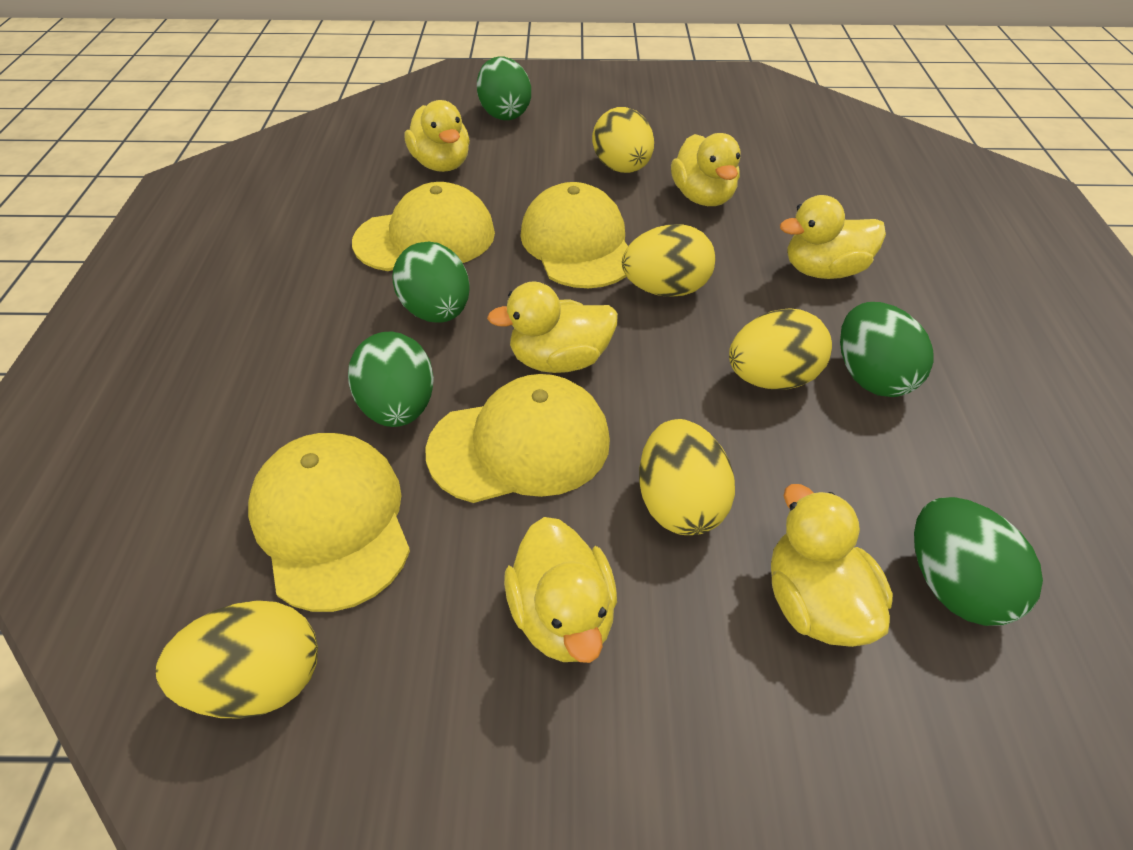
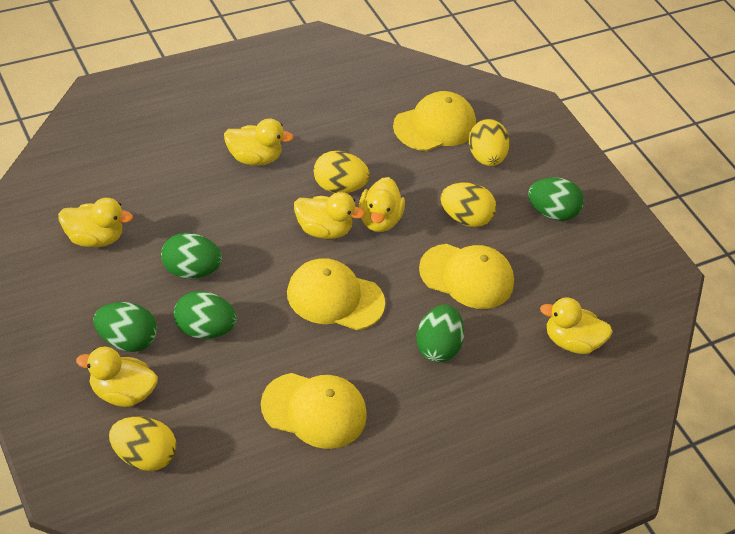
yellow egg: 5 -> 4

